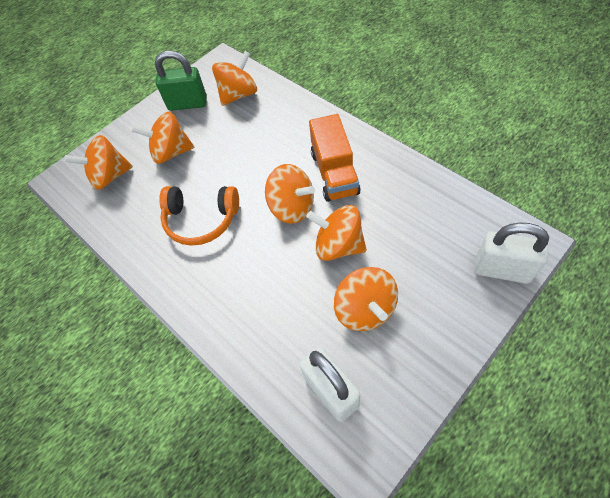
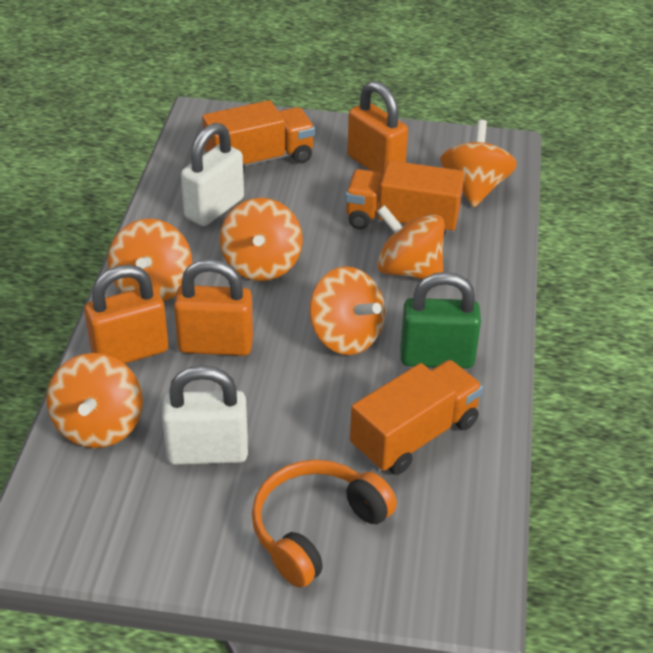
orange padlock: 0 -> 3
orange truck: 1 -> 3

